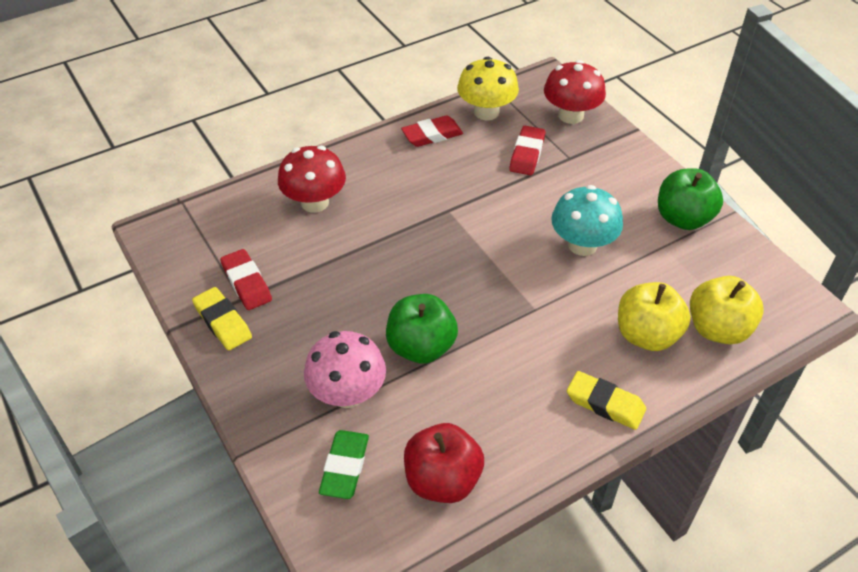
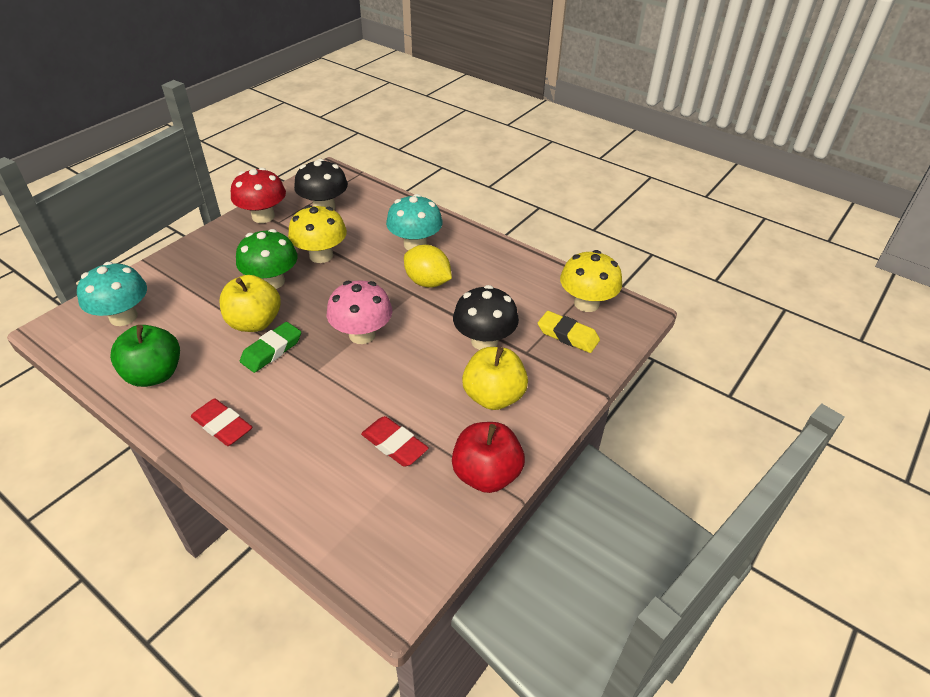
black mushroom: 0 -> 2
green apple: 2 -> 1
green mushroom: 0 -> 1
red eraser: 3 -> 2
red mushroom: 2 -> 1
turquoise mushroom: 1 -> 2
yellow eraser: 2 -> 1
yellow lemon: 0 -> 1
yellow mushroom: 1 -> 2

